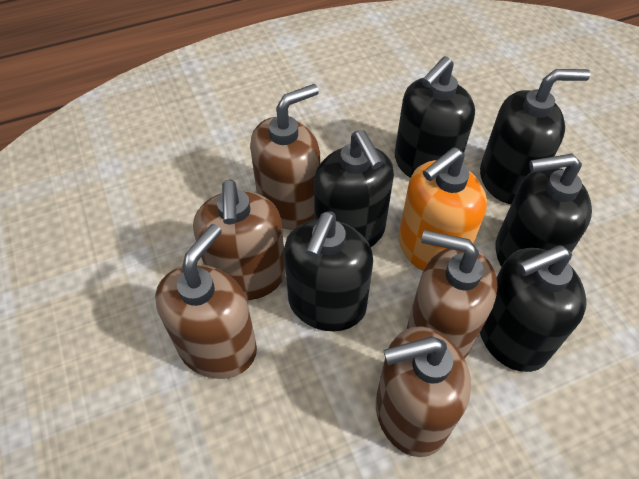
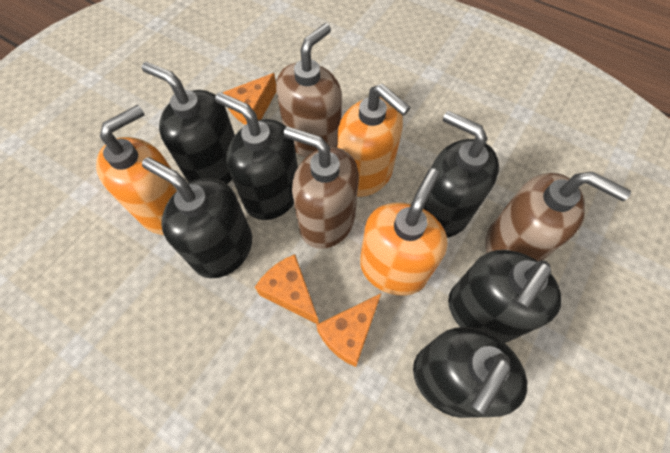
brown soap dispenser: 5 -> 3
orange cheese: 0 -> 3
orange soap dispenser: 1 -> 3

